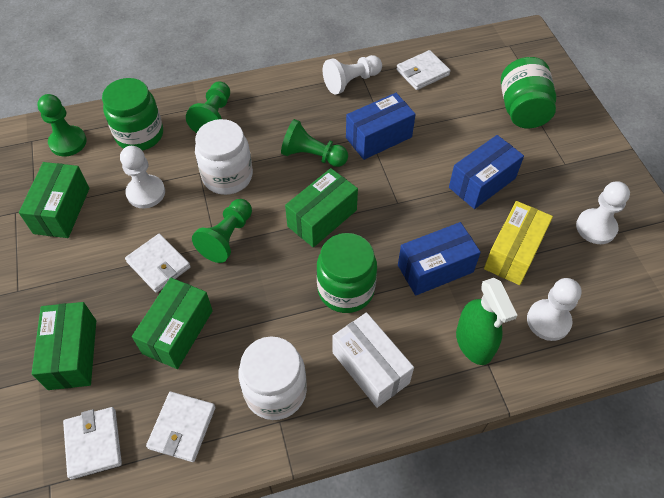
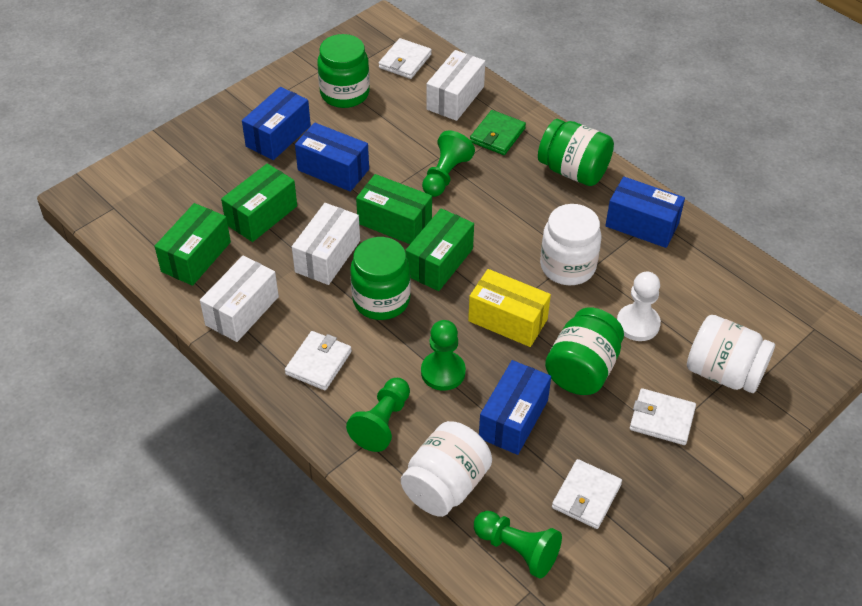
blue box: 3 -> 4
green jar: 3 -> 4
green spray bottle: 1 -> 0
green wallet: 0 -> 1
white box: 1 -> 3
white jar: 2 -> 3
white pawn: 4 -> 1

